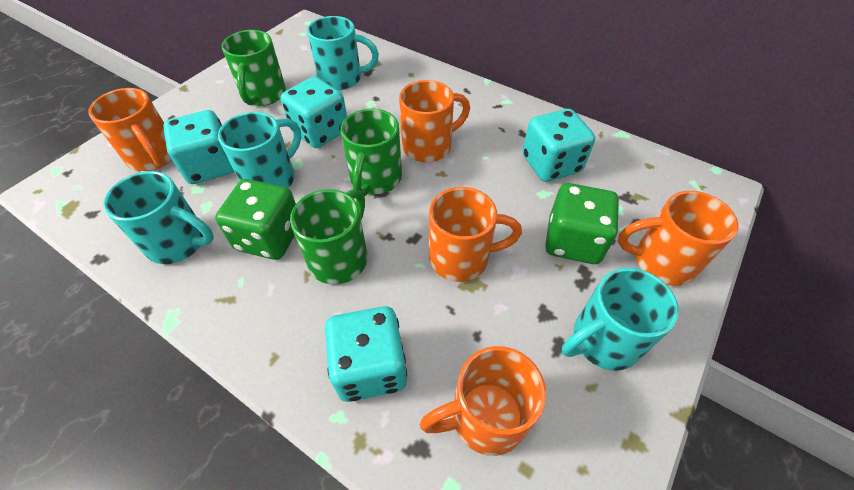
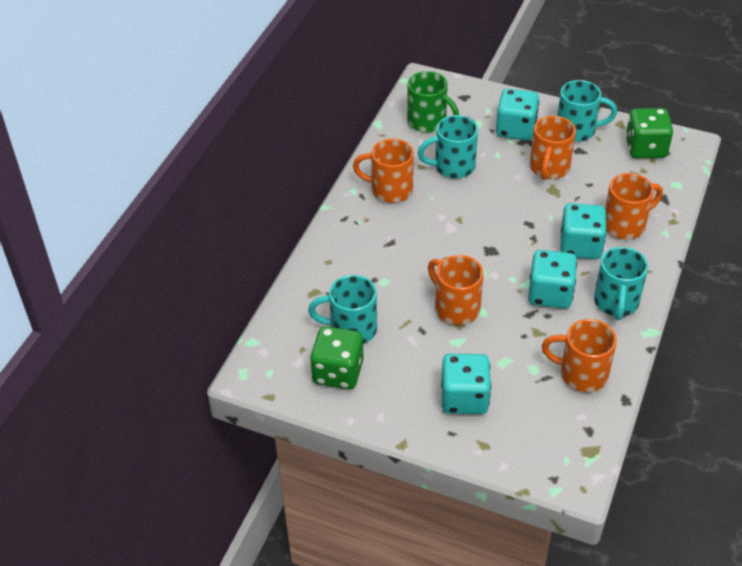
green mug: 3 -> 1

